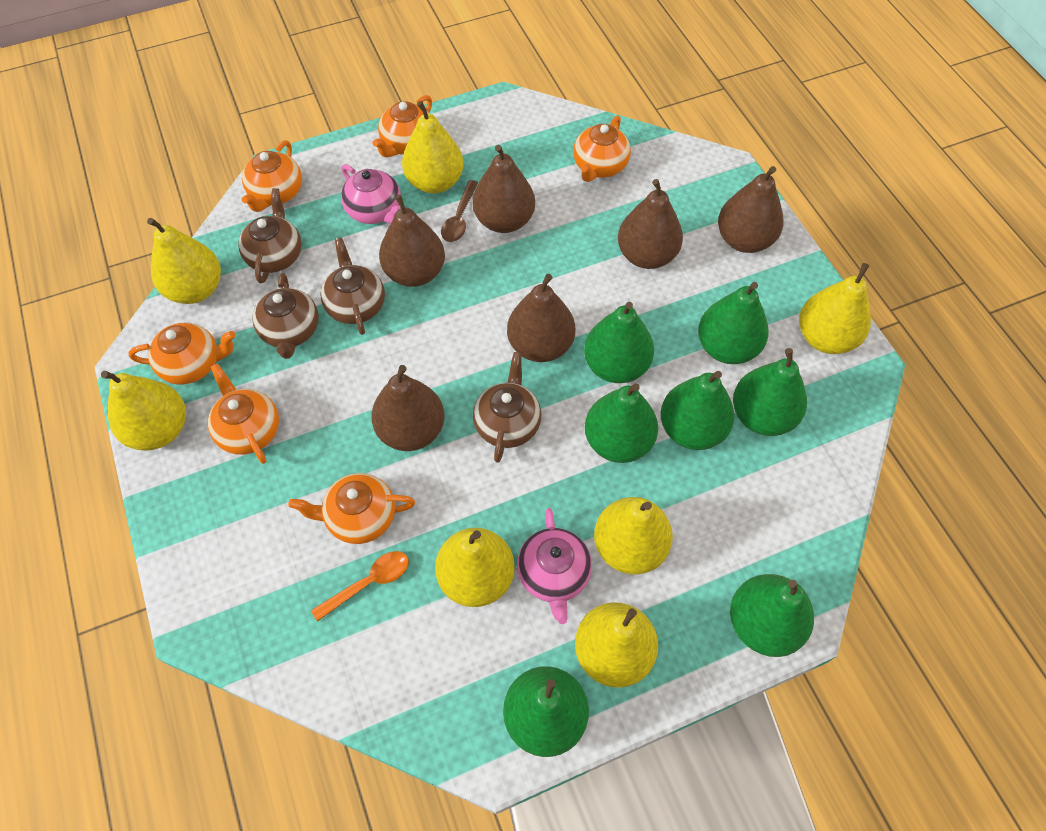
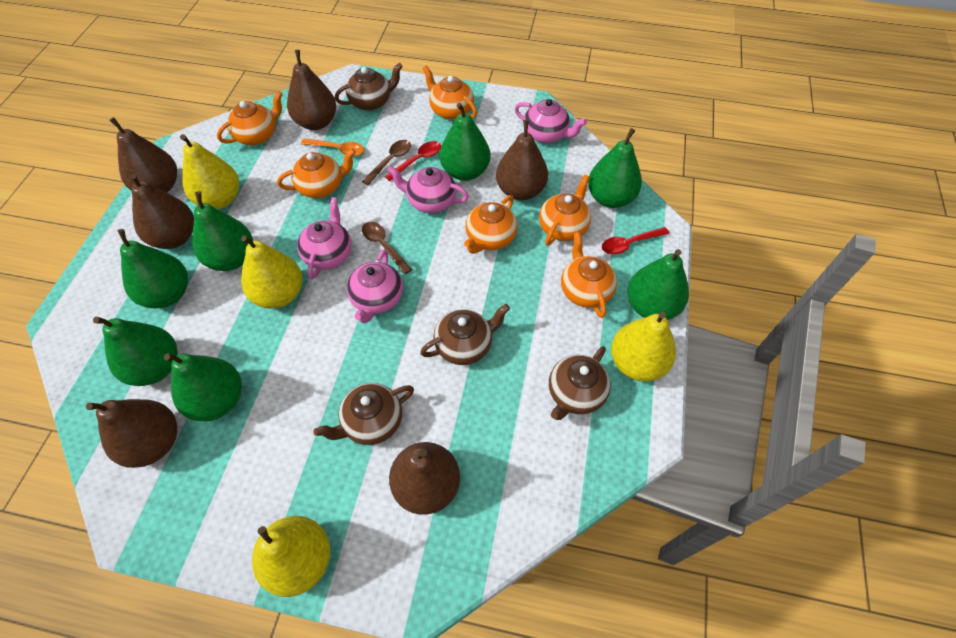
brown spoon: 1 -> 2
pink teapot: 2 -> 4
red spoon: 0 -> 2
yellow pear: 7 -> 4

